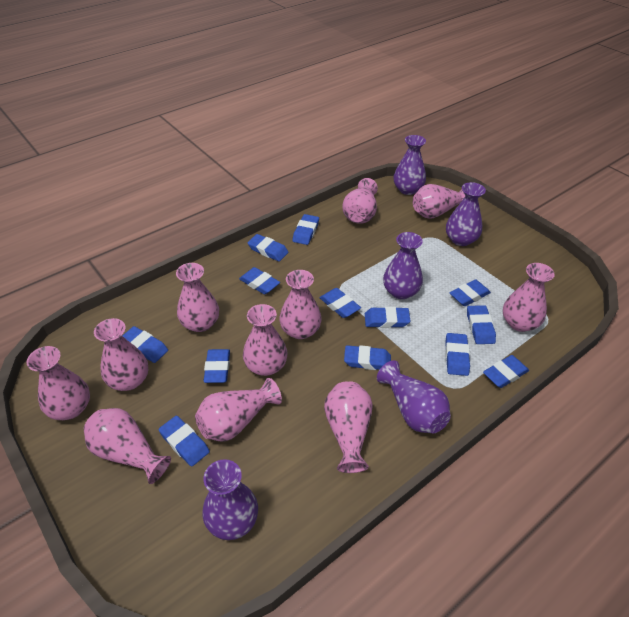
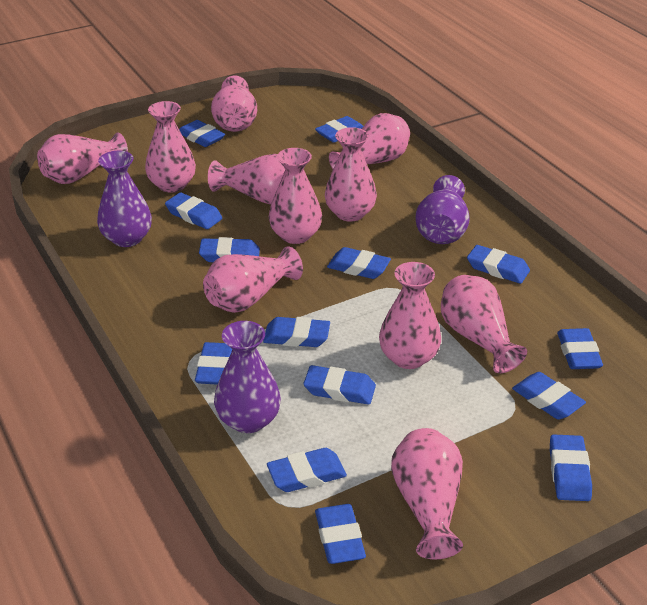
blue eraser: 13 -> 14
purple vase: 5 -> 3

